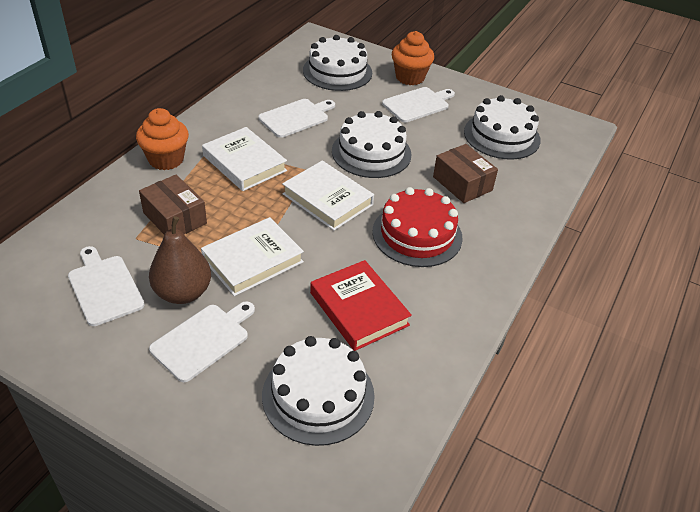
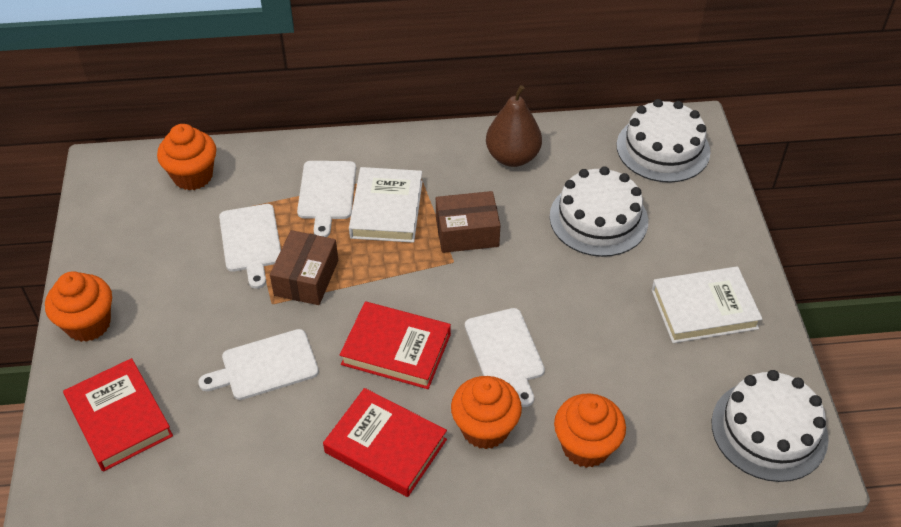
orange cupcake: 2 -> 4
red book: 1 -> 3
red cake: 1 -> 0
white book: 3 -> 2
white cake: 4 -> 3

